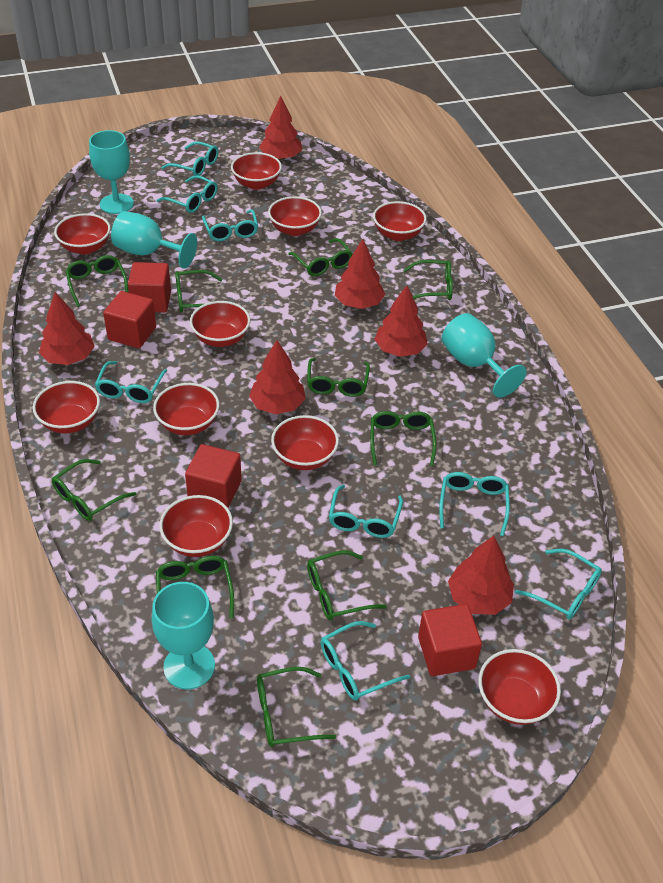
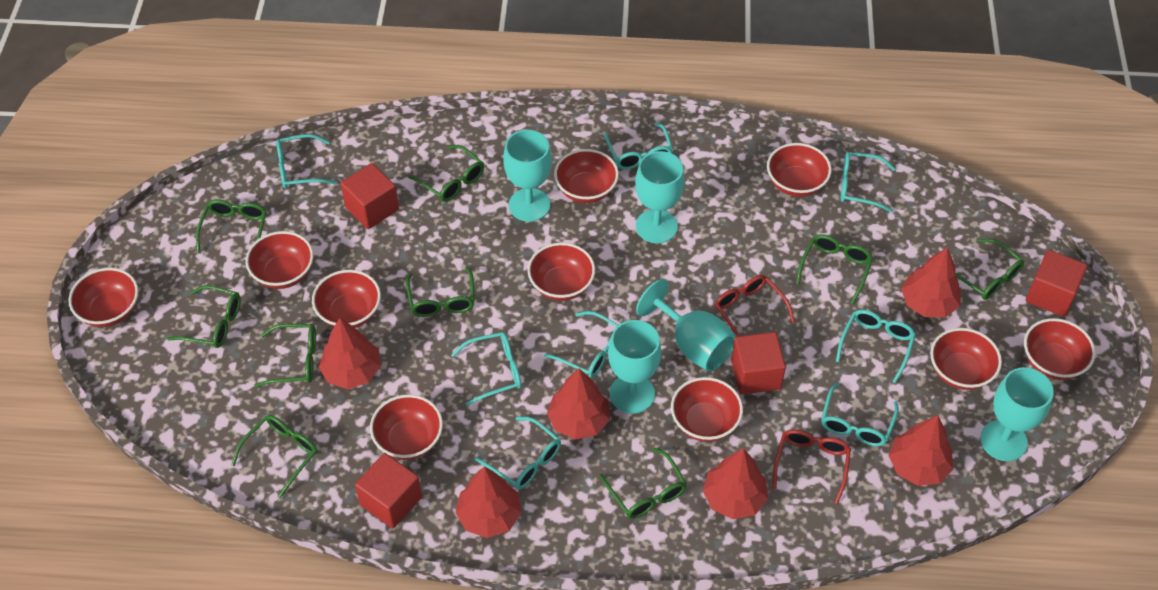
green glasses: 10 -> 9
red glasses: 0 -> 2
turquoise goblet: 4 -> 5

